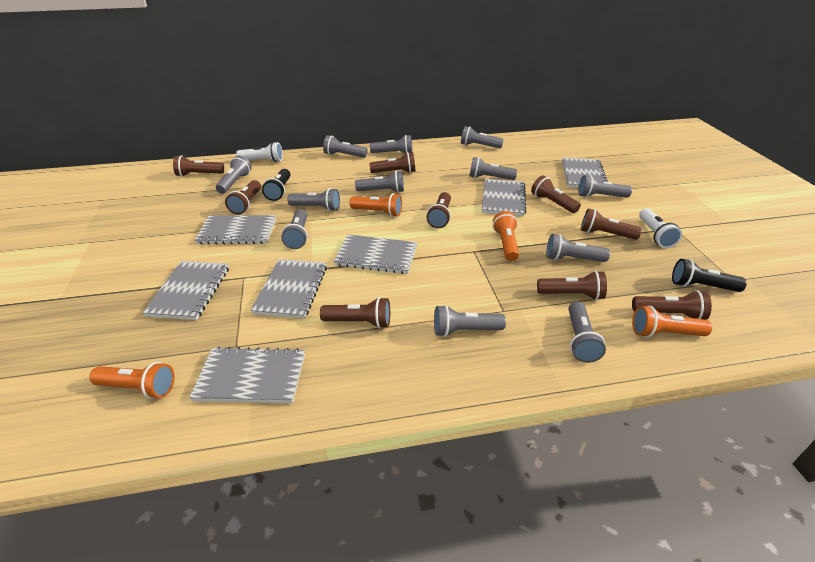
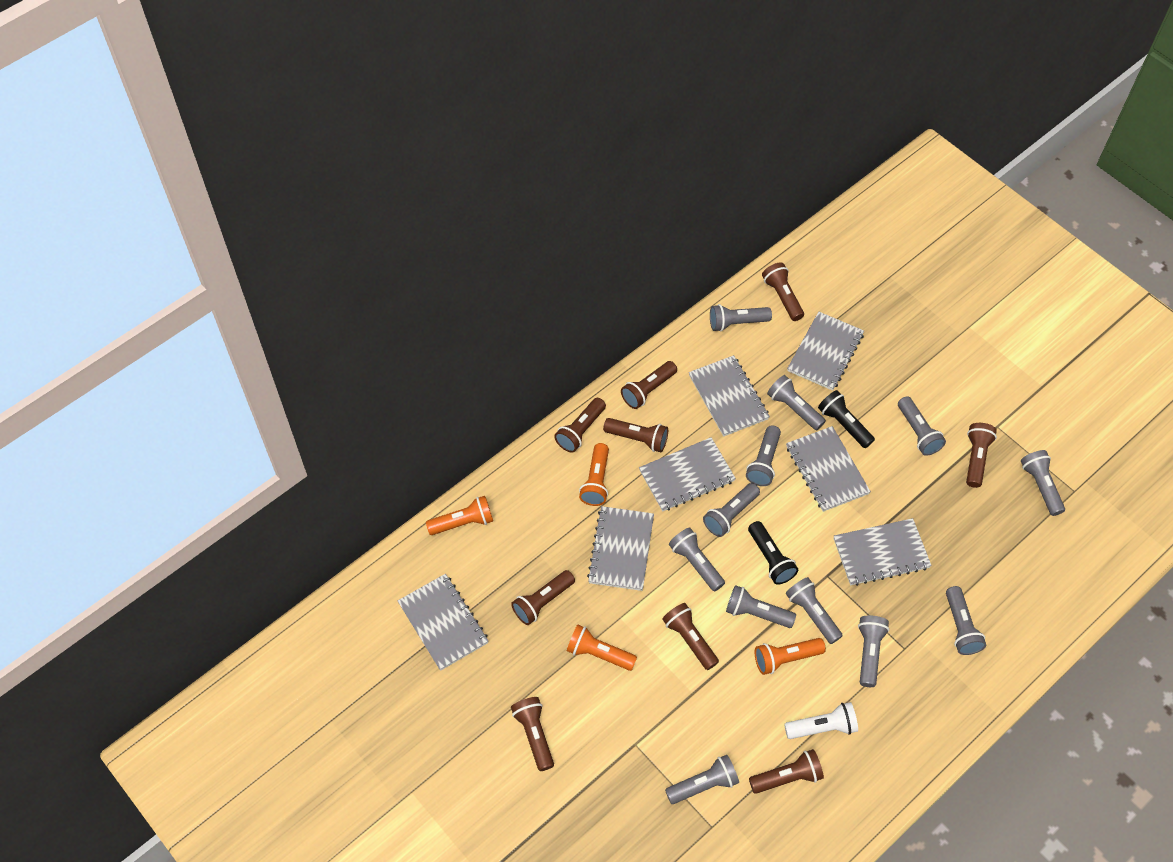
white flashlight: 2 -> 1

